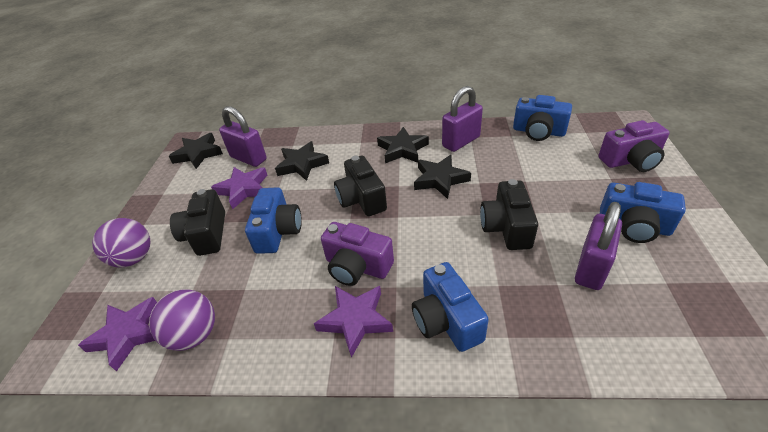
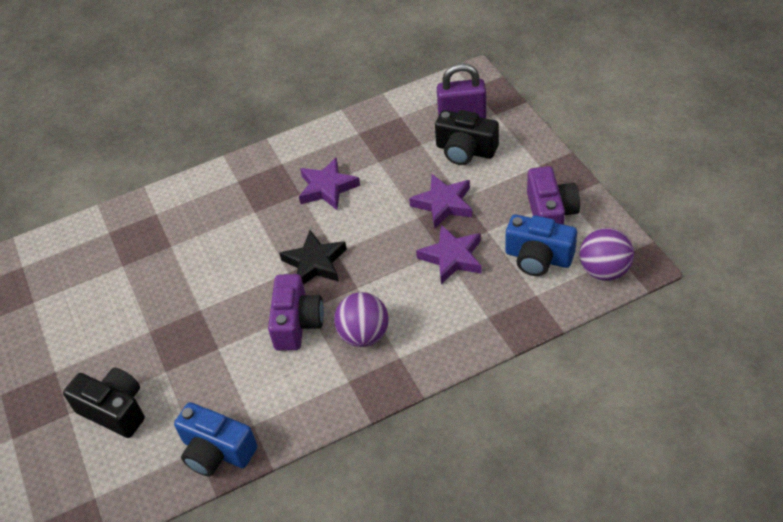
black camera: 3 -> 2
black star: 4 -> 1
blue camera: 4 -> 2
purple padlock: 3 -> 1

